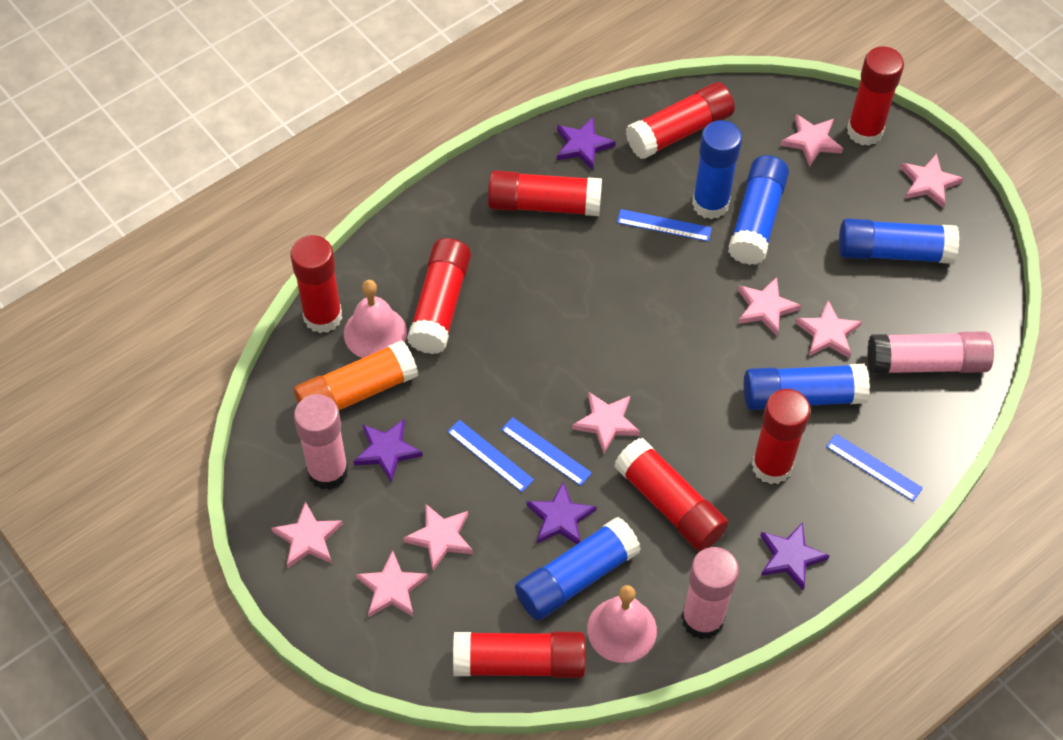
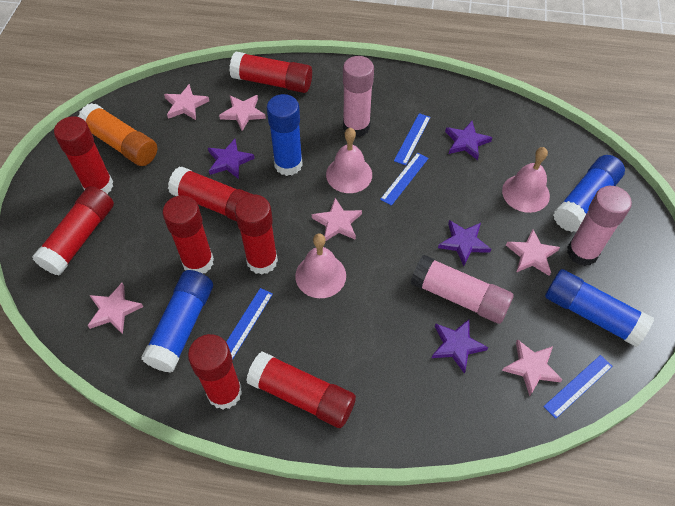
blue glue stick: 5 -> 4
pink bell: 2 -> 3
pink star: 8 -> 6

